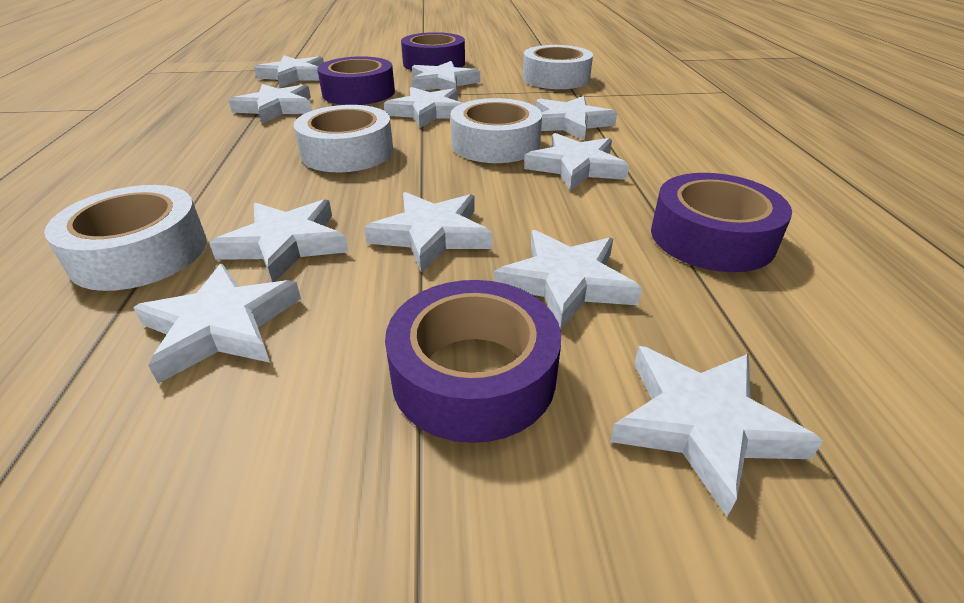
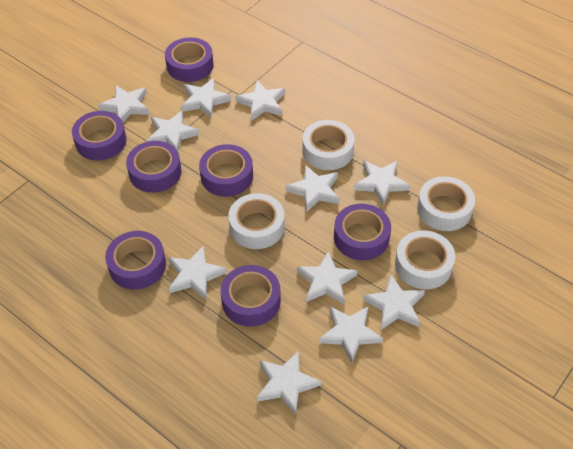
purple tape: 4 -> 7

